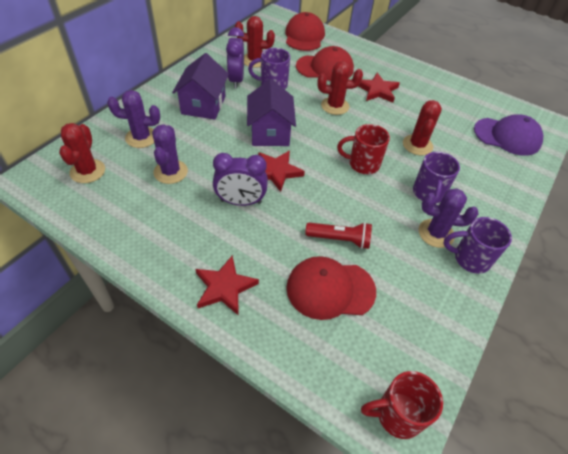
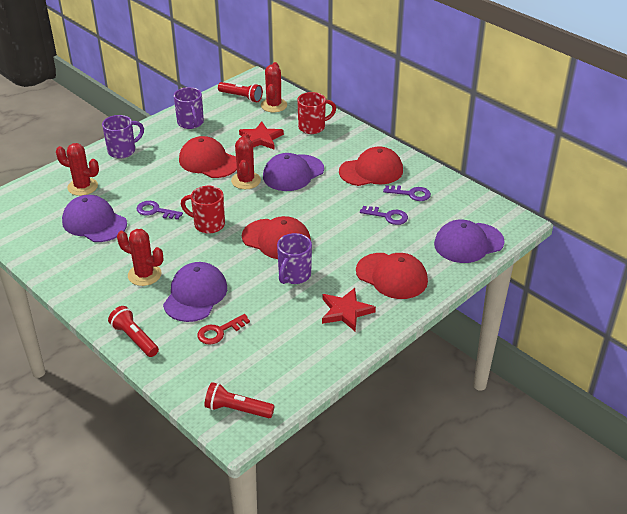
purple cactus: 3 -> 0
purple cap: 1 -> 4
purple clock: 2 -> 0
purple house: 2 -> 0
purple key: 0 -> 3
red cap: 3 -> 4
red flashlight: 1 -> 3
red key: 0 -> 1
red star: 3 -> 2

